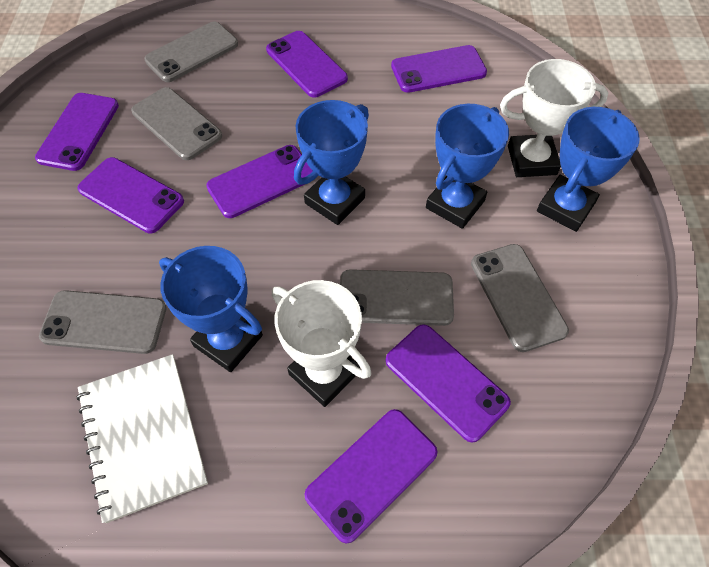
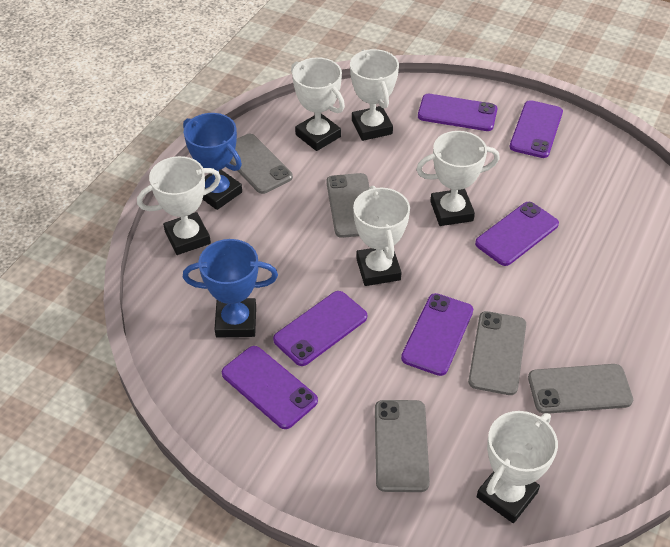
blue trophy: 4 -> 2
purple phone: 7 -> 6
white notebook: 1 -> 0
white trophy: 2 -> 6

